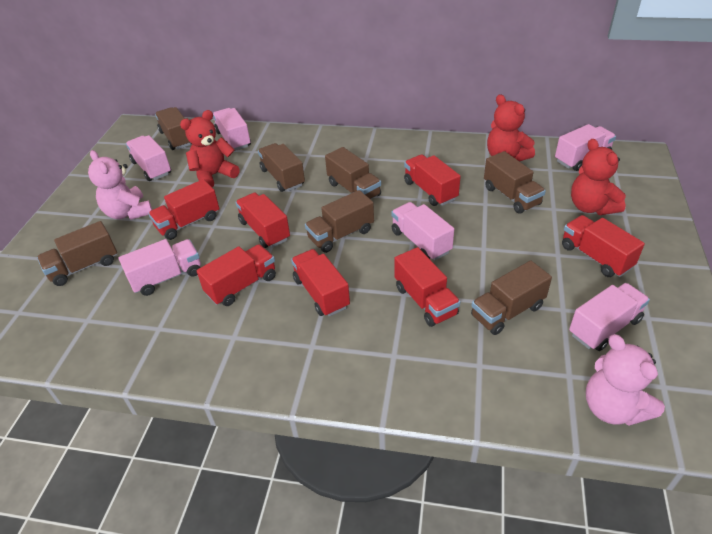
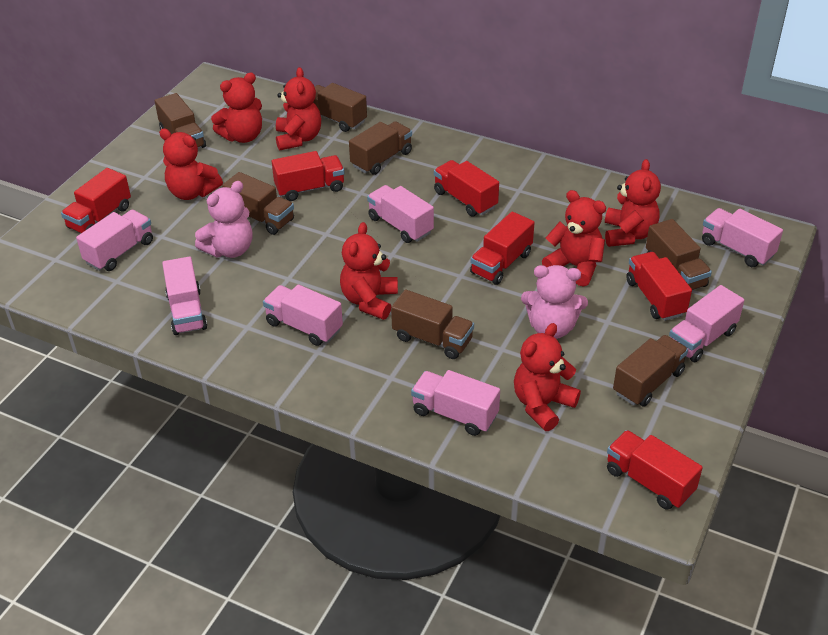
pink truck: 6 -> 7
red teddy bear: 3 -> 7
red truck: 7 -> 6

